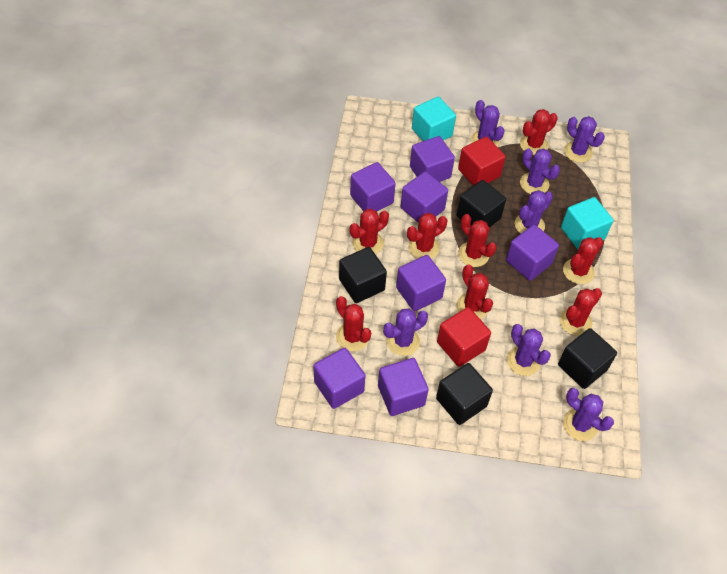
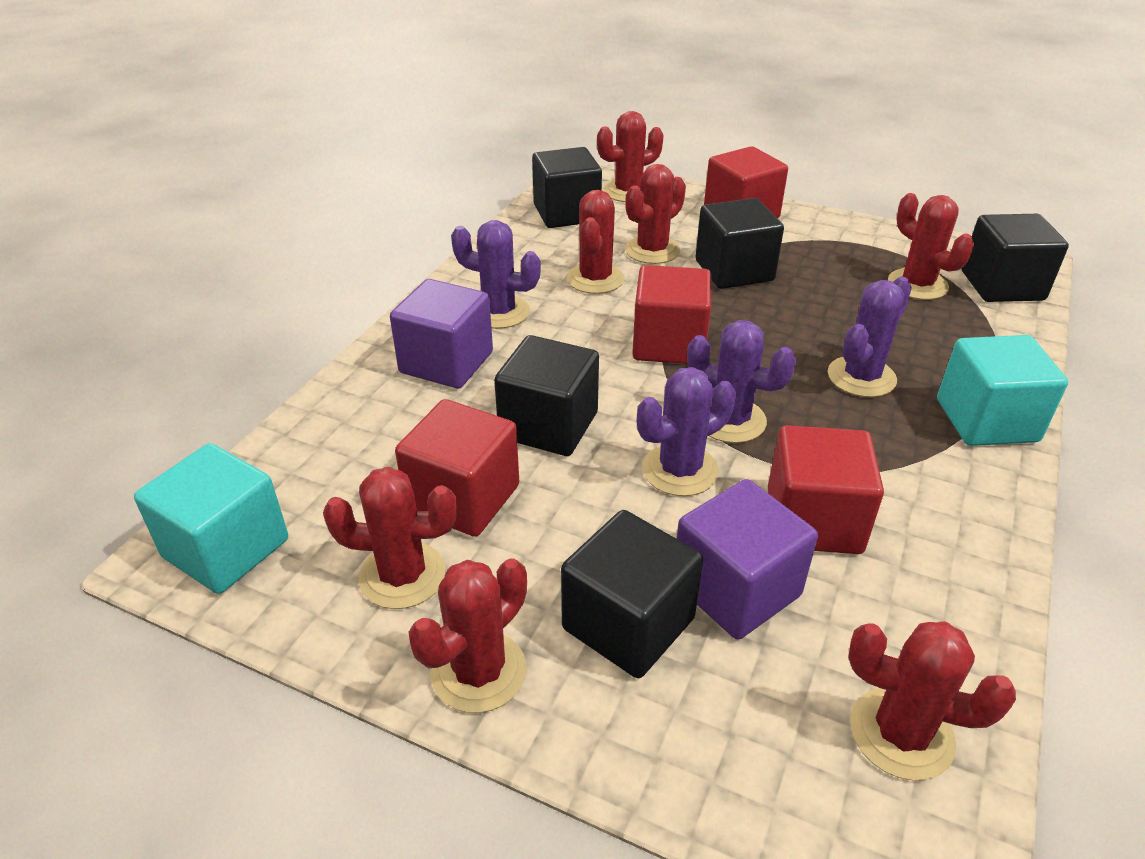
black cube: 4 -> 5
purple cactus: 7 -> 4
purple cube: 7 -> 2
red cactus: 8 -> 7
red cube: 2 -> 4

